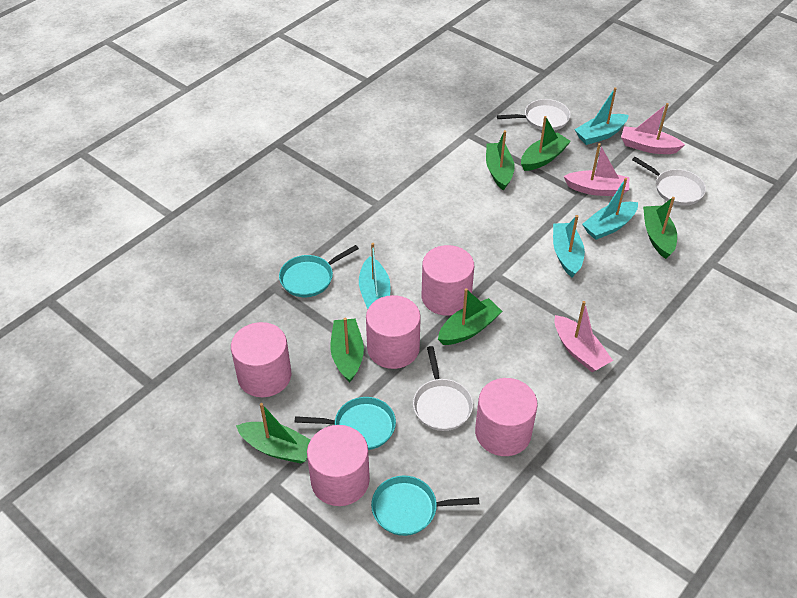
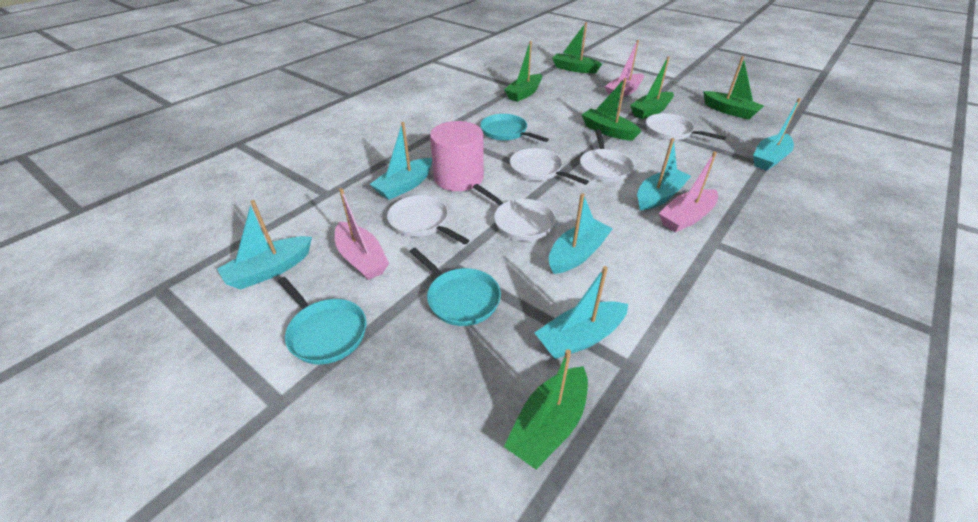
pink cylinder: 5 -> 1
turquoise boat: 4 -> 6
white pan: 3 -> 5

